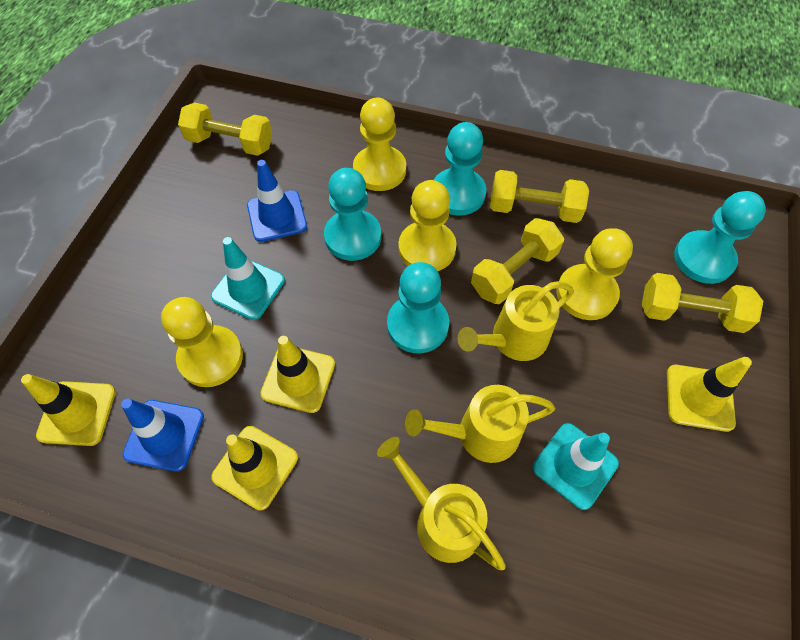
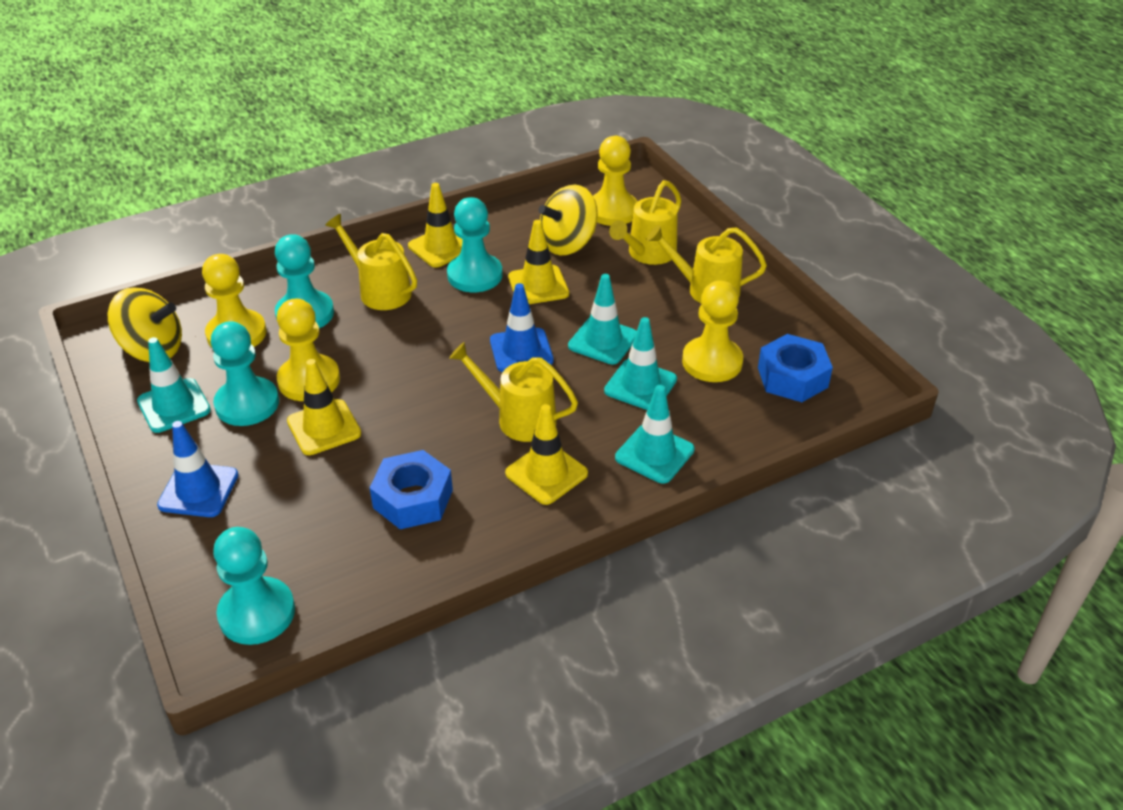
blue nut: 0 -> 2
turquoise traffic cone: 2 -> 4
yellow dumbbell: 4 -> 0
yellow spinning top: 0 -> 2
yellow watering can: 3 -> 4

